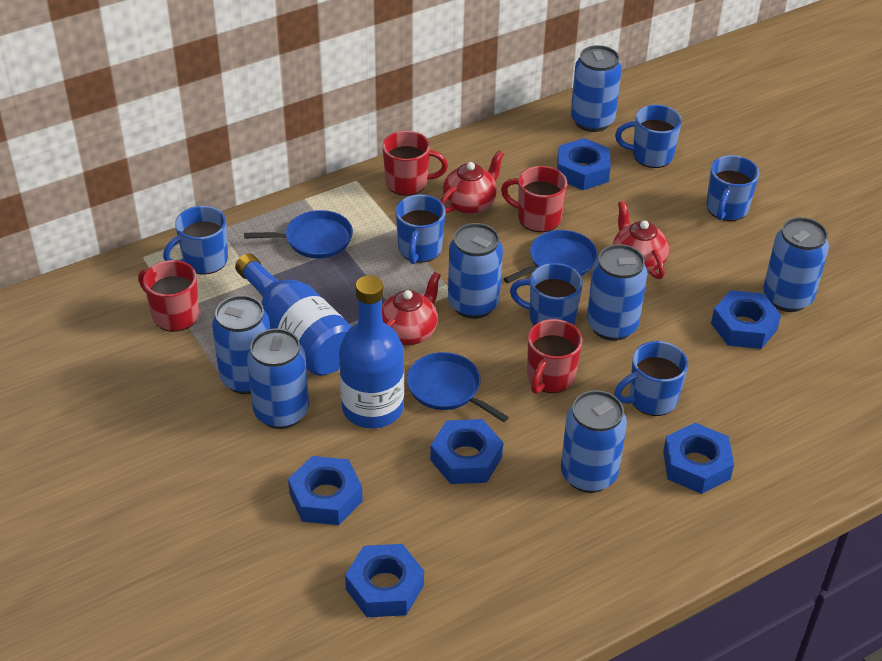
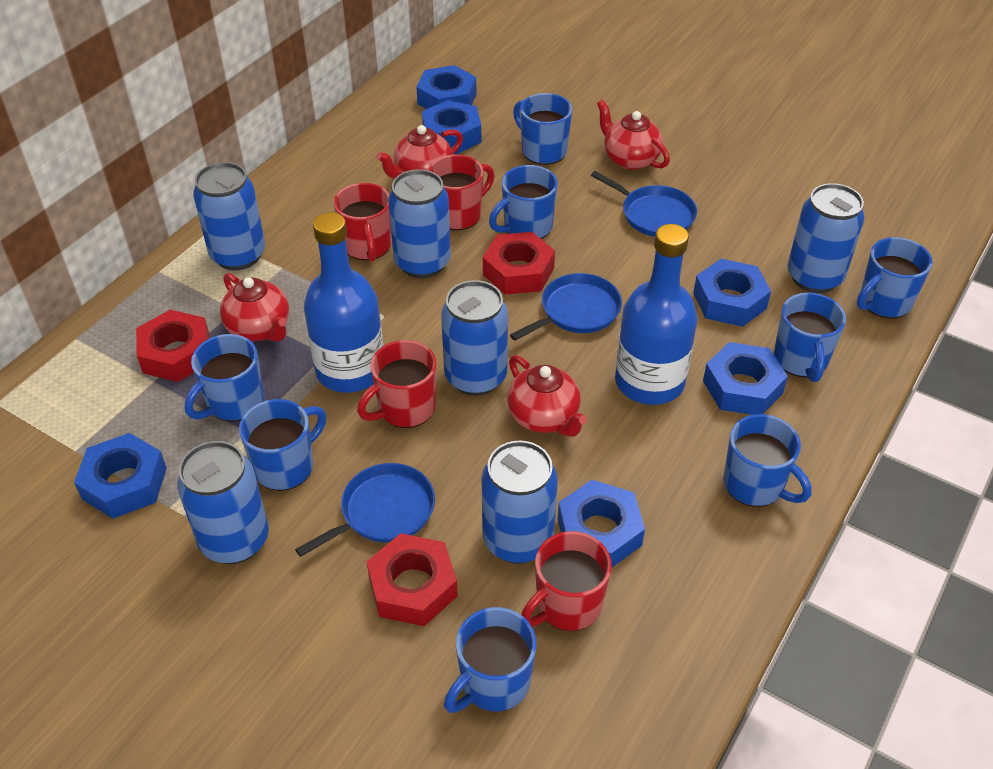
blue can: 7 -> 6
blue mug: 6 -> 8
red nut: 0 -> 3
red teapot: 3 -> 4

